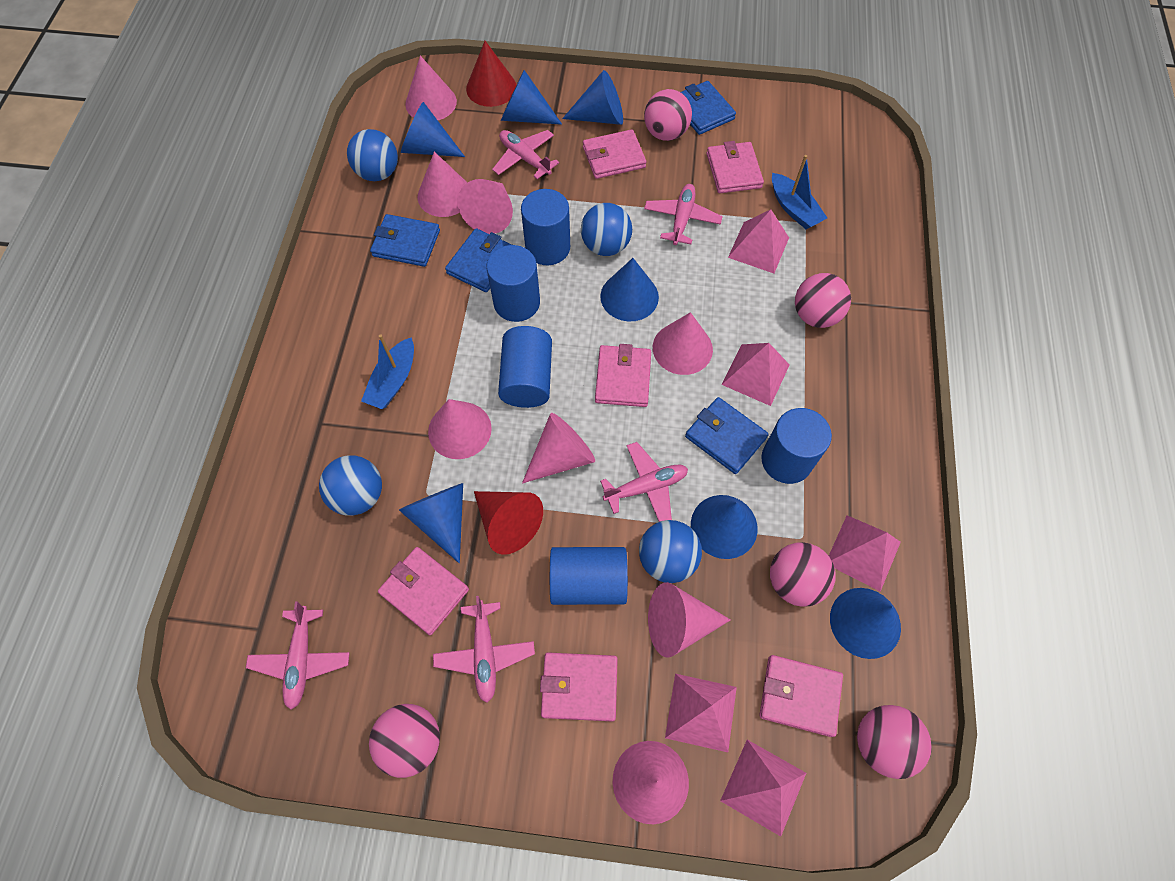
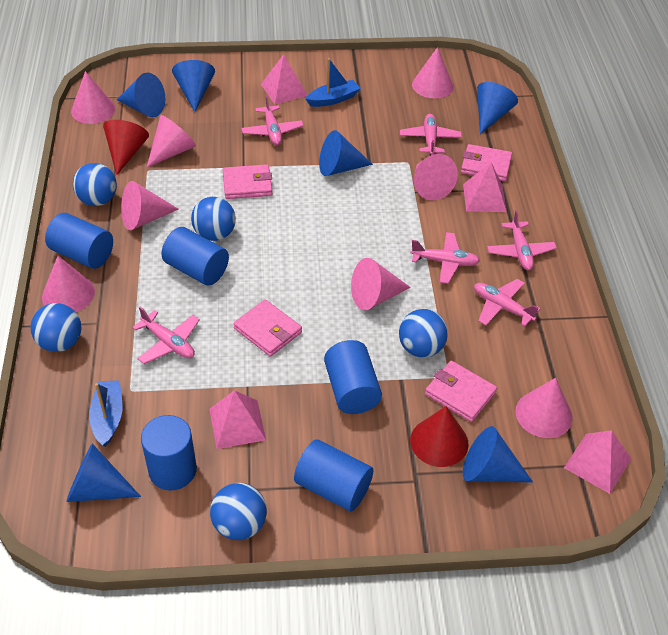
blue ball: 4 -> 5
blue cone: 7 -> 6
blue wallet: 4 -> 0
pink ball: 5 -> 0
pink plane: 5 -> 6
pink pyramid: 5 -> 4
pink wallet: 6 -> 4

